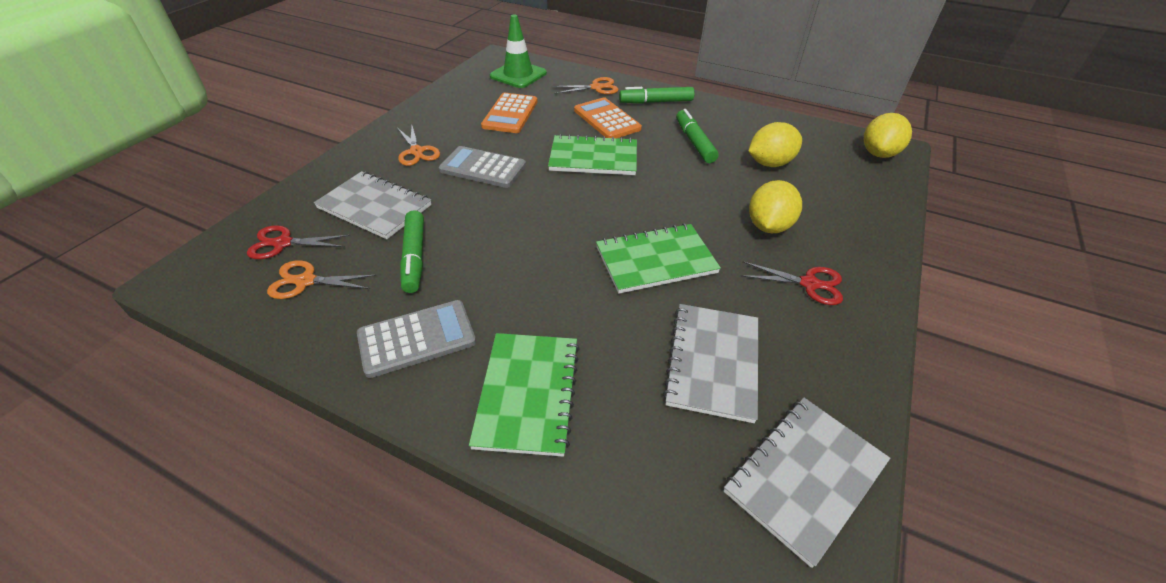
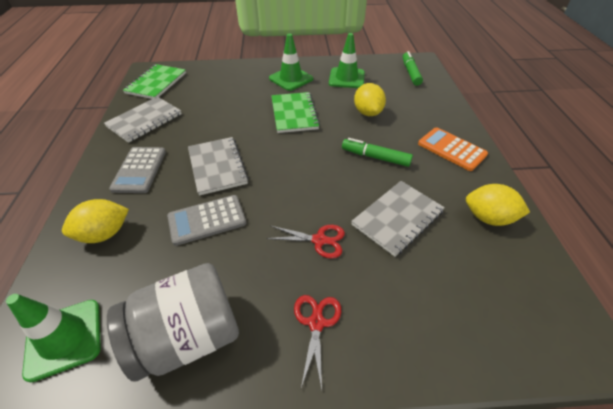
green marker: 3 -> 2
green notebook: 3 -> 2
green traffic cone: 1 -> 3
grey jar: 0 -> 1
orange calculator: 2 -> 1
orange scissors: 3 -> 0

